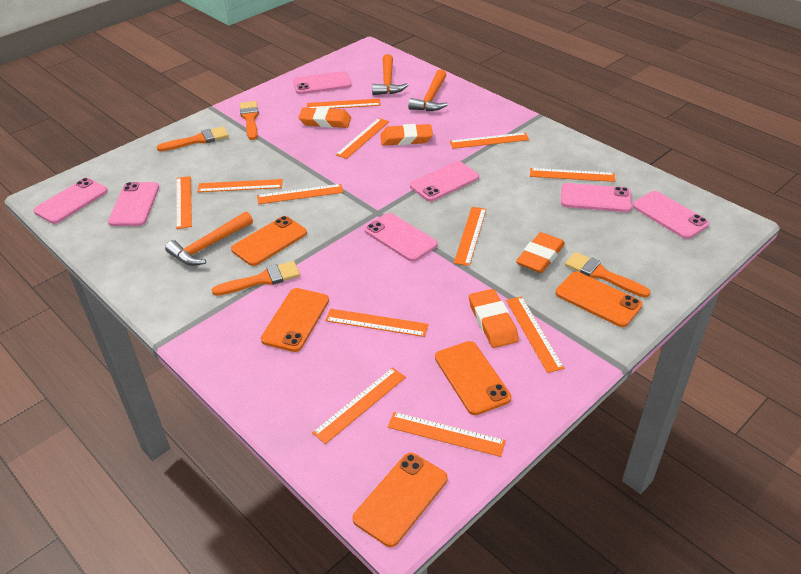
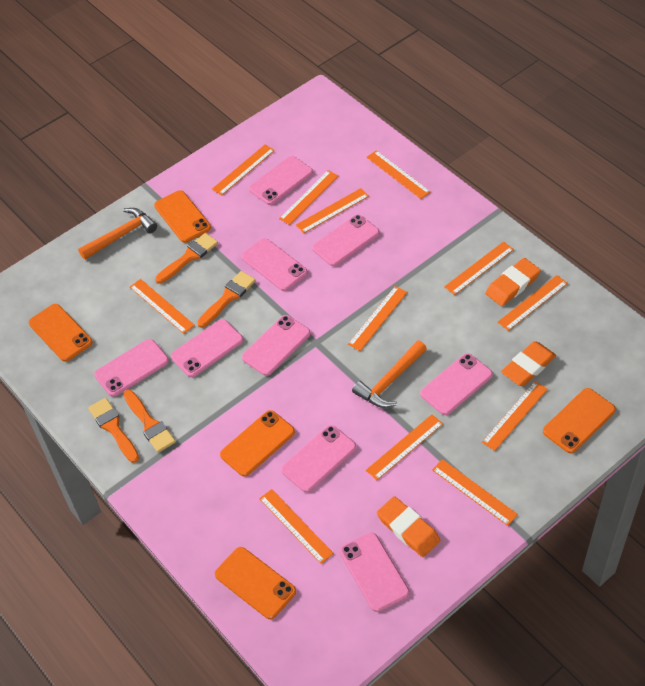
orange eraser: 4 -> 3
orange hammer: 3 -> 2
pink phone: 7 -> 9

